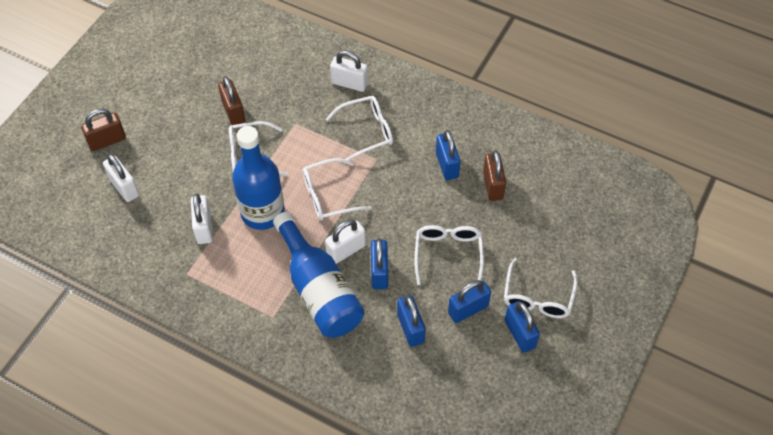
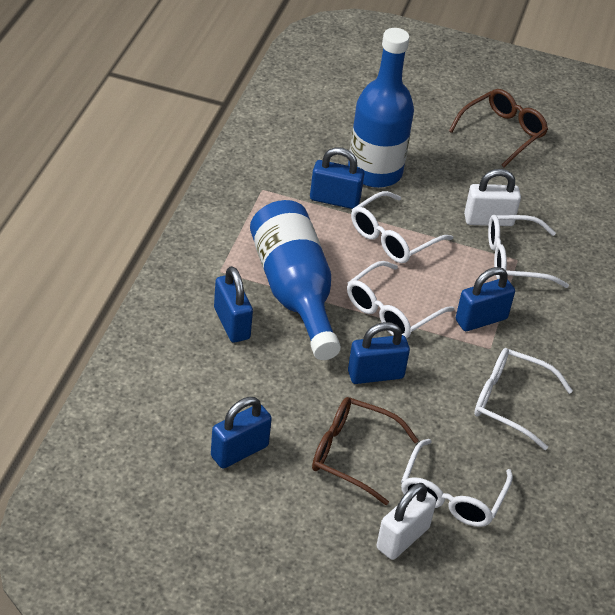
brown glasses: 0 -> 2
brown padlock: 3 -> 0
white padlock: 4 -> 2

